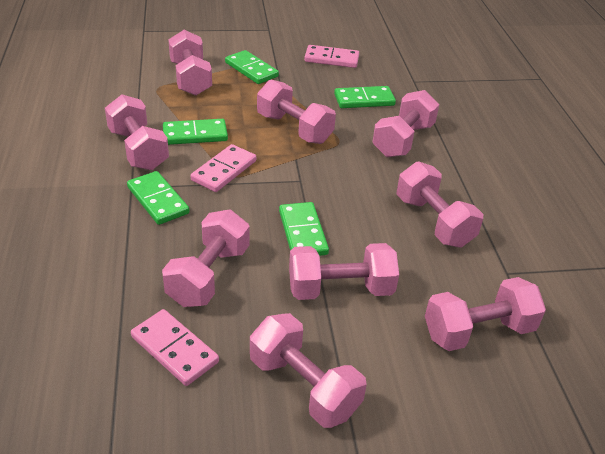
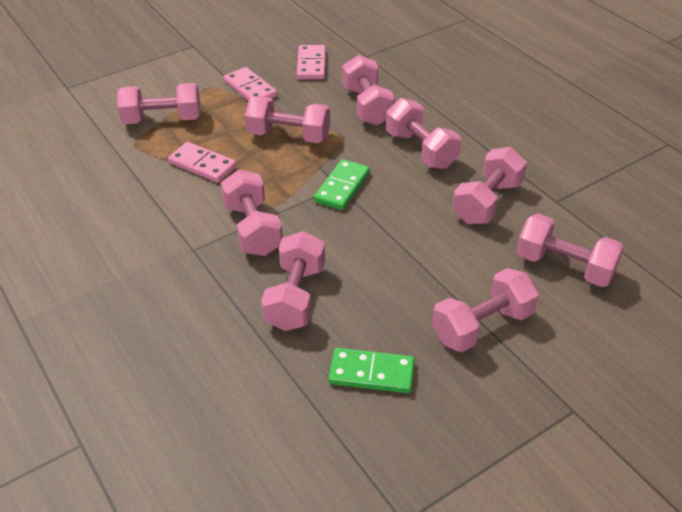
green domino: 5 -> 2

